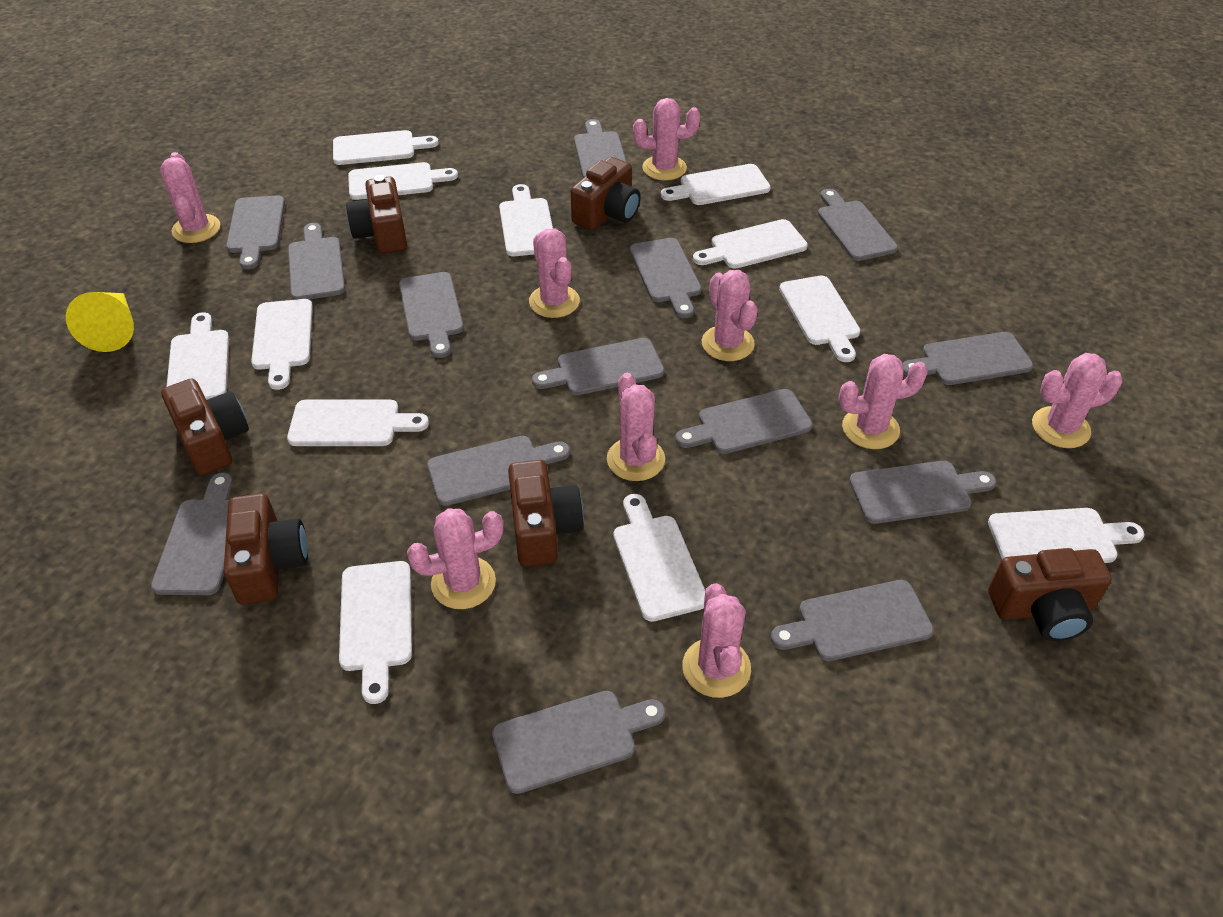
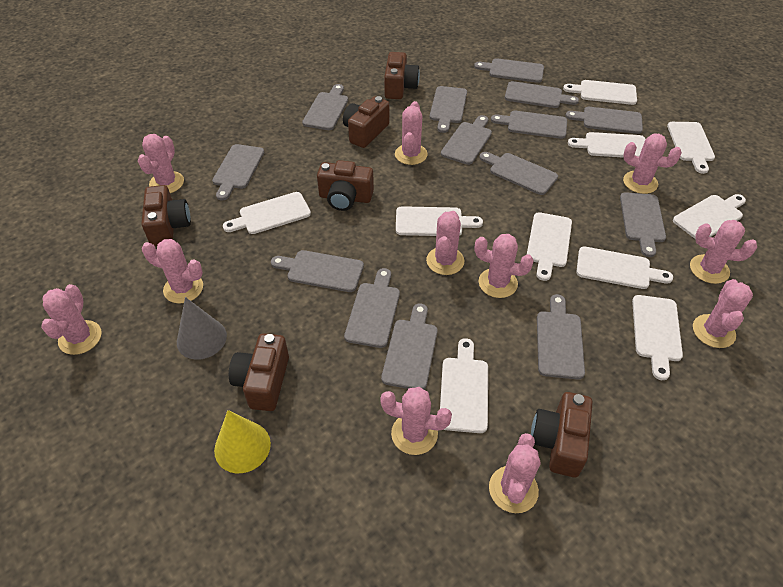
grey cone: 0 -> 1
pink cactus: 9 -> 11
white cutting board: 12 -> 10

